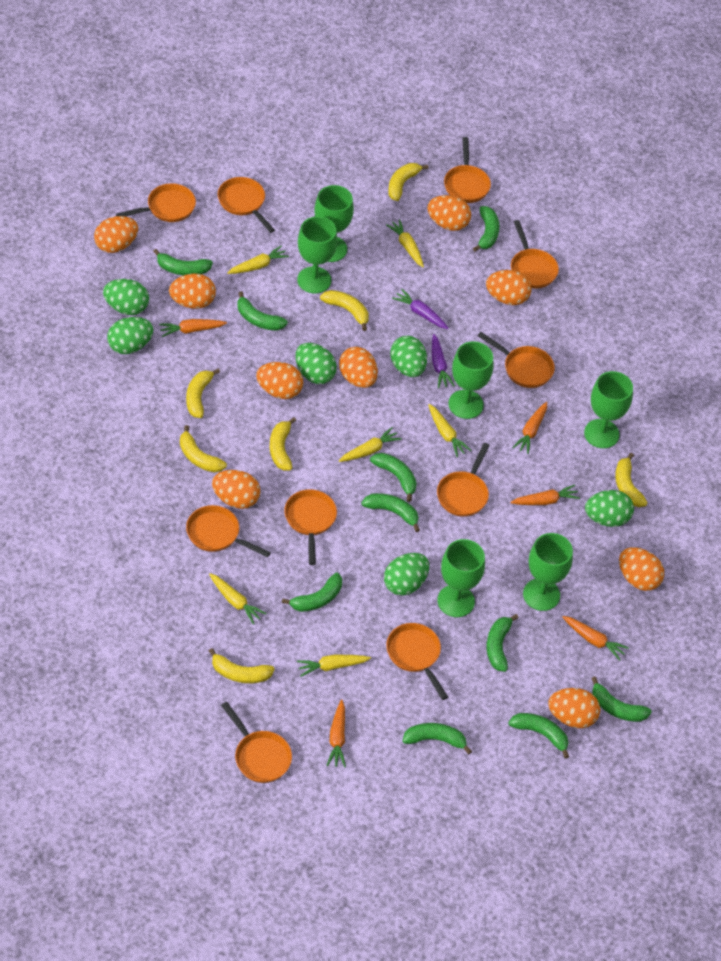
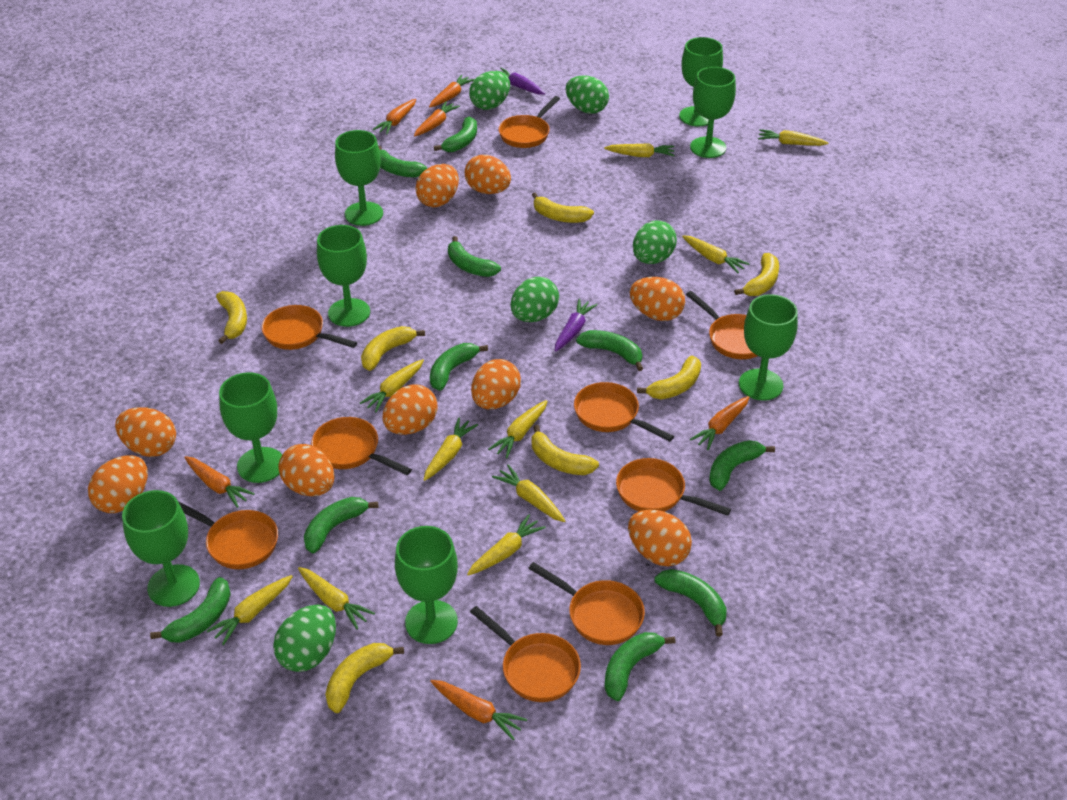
green egg: 6 -> 5
green goblet: 6 -> 8
orange carrot: 5 -> 6
orange pan: 10 -> 9
yellow carrot: 6 -> 10

